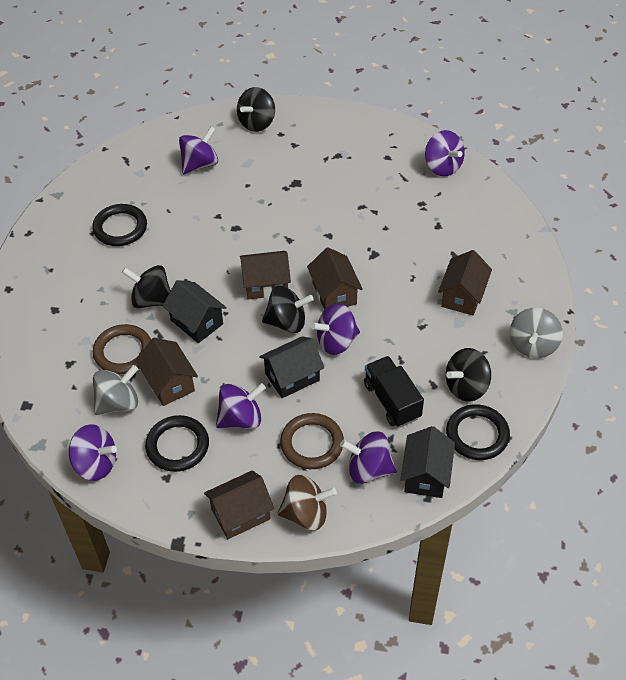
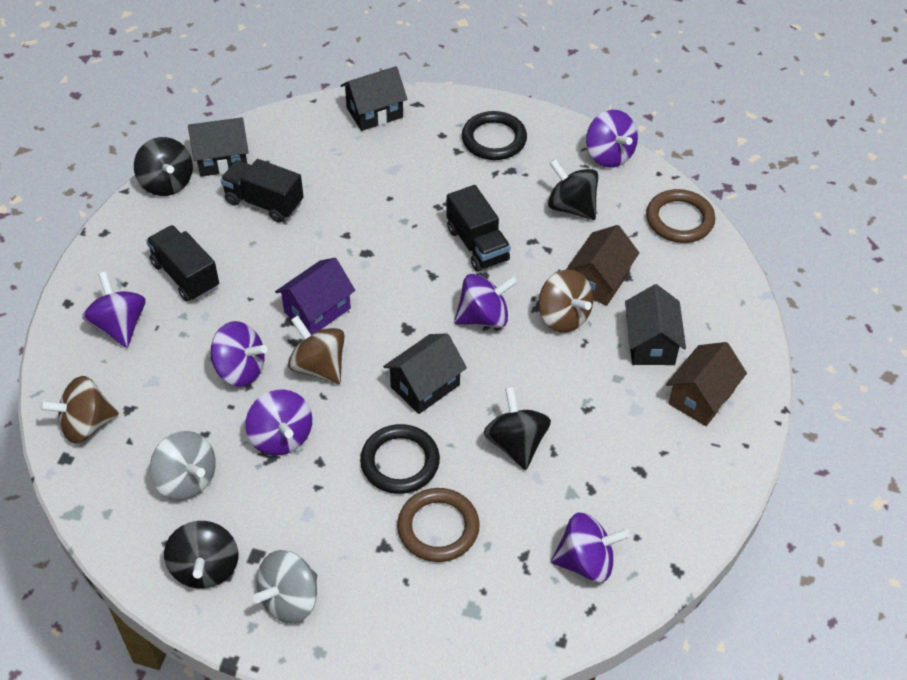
black house: 3 -> 4
black ring: 3 -> 2
black truck: 1 -> 3
brown house: 5 -> 2
brown spinning top: 1 -> 3
purple house: 0 -> 1

